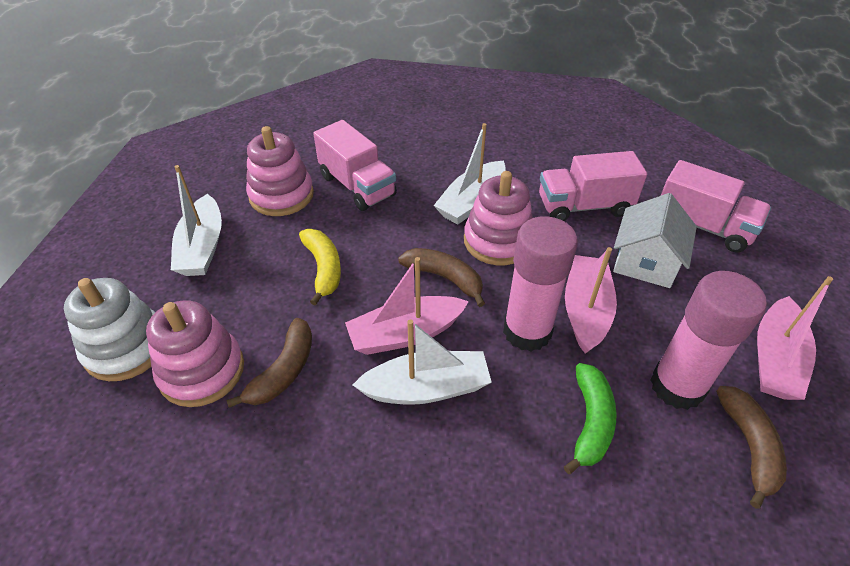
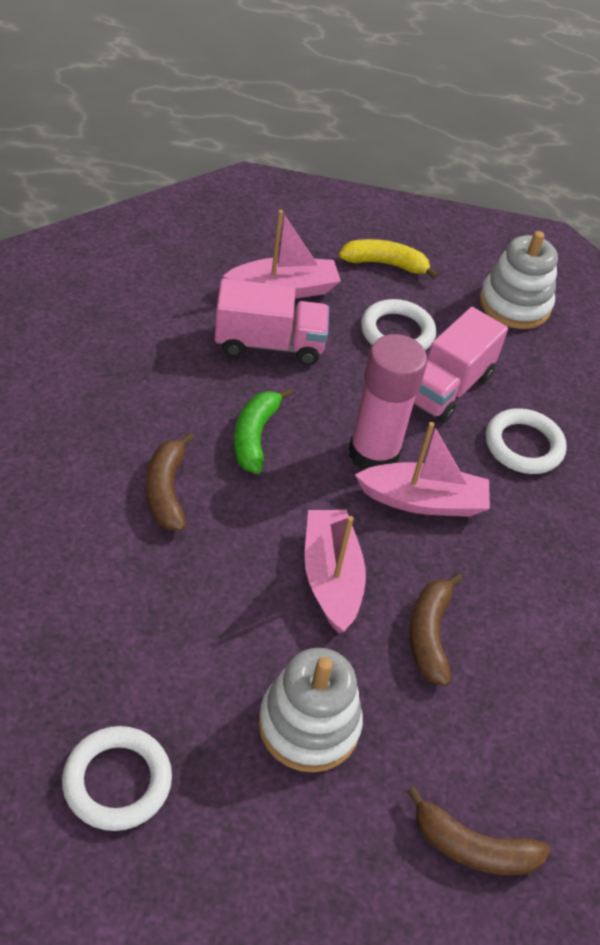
pink glue stick: 2 -> 1
pink stacking toy: 3 -> 0
pink truck: 3 -> 2
white boat: 3 -> 0
white house: 1 -> 0
white ring: 0 -> 3
white stacking toy: 1 -> 2

